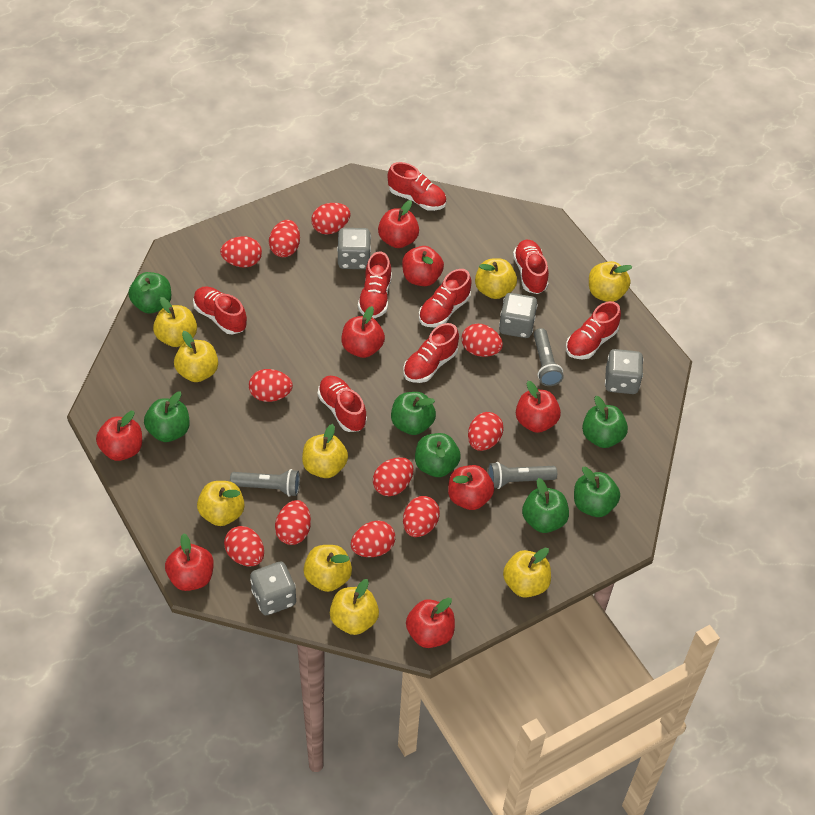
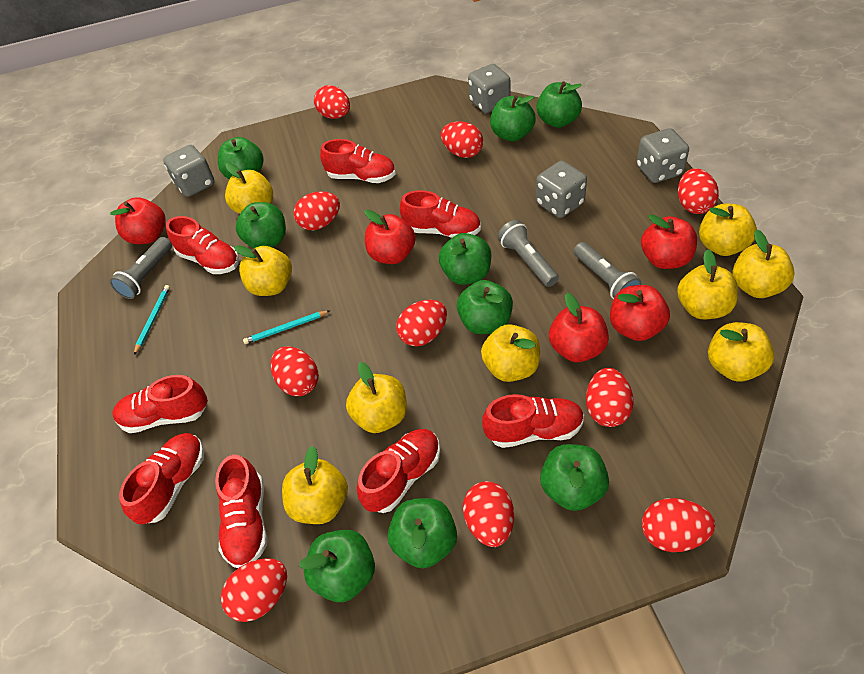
green apple: 7 -> 9
red apple: 8 -> 5
red egg: 11 -> 10
turquoise pencil: 0 -> 2

